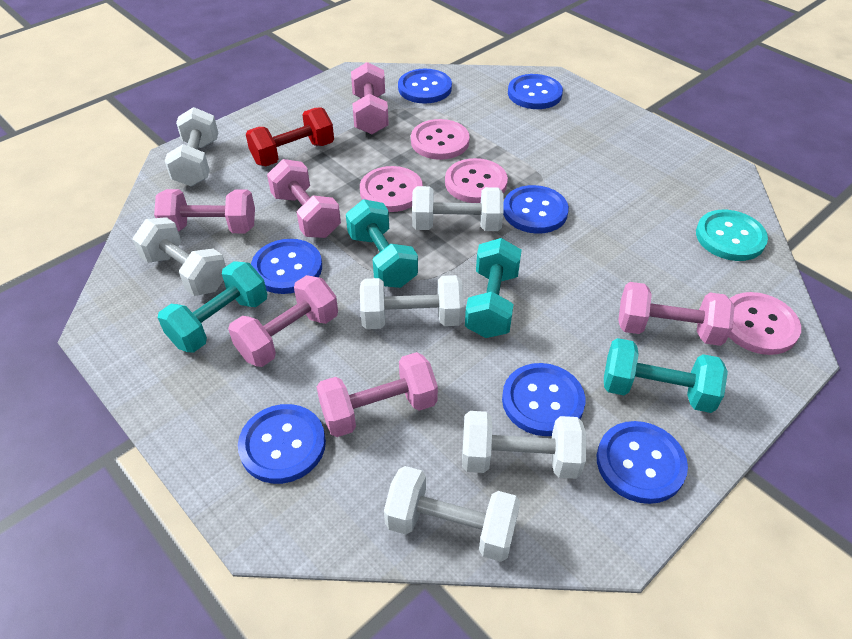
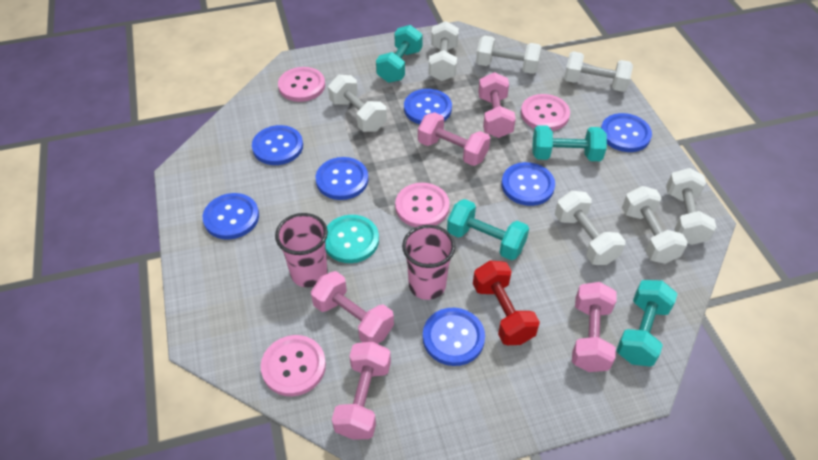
pink cup: 0 -> 2
pink dumbbell: 6 -> 5
white dumbbell: 6 -> 7

